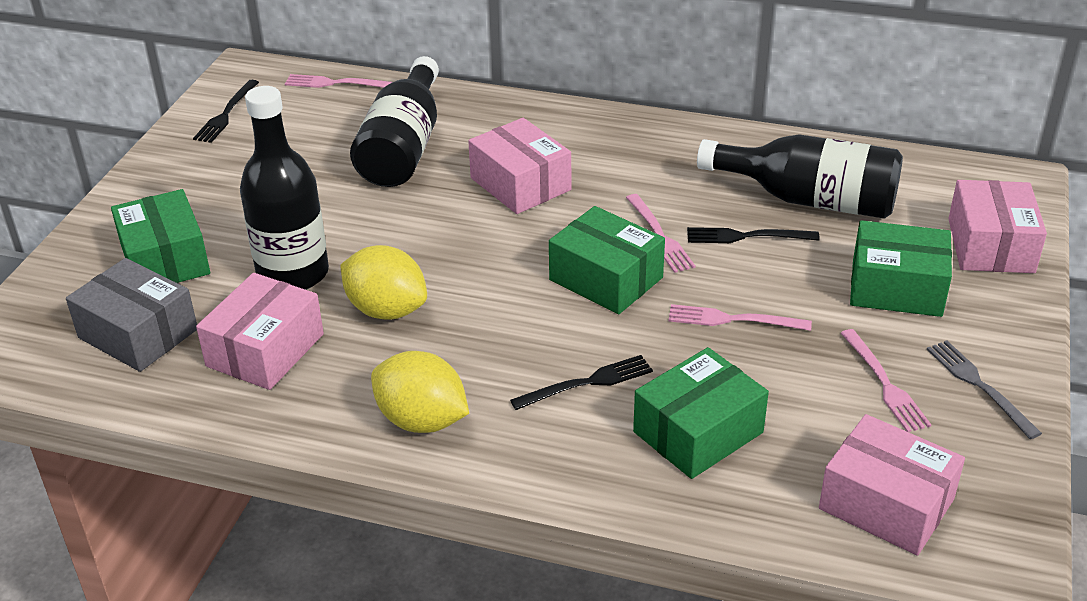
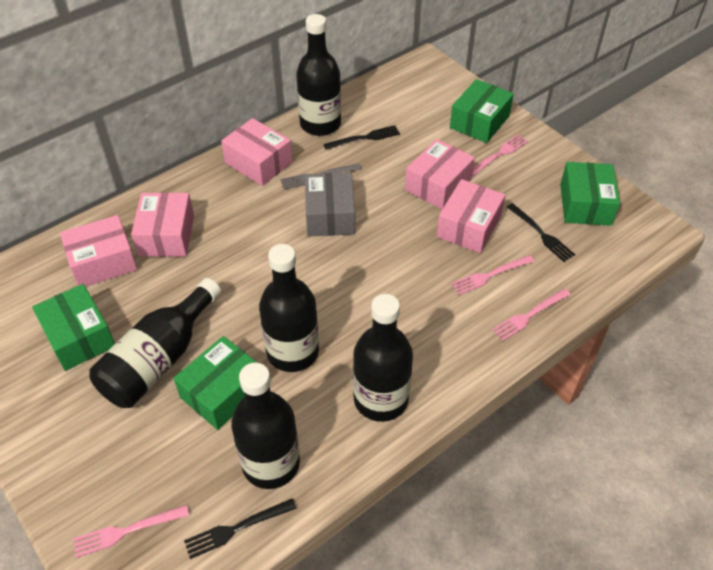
black bottle: 3 -> 5
pink box: 4 -> 5
yellow lemon: 2 -> 0

